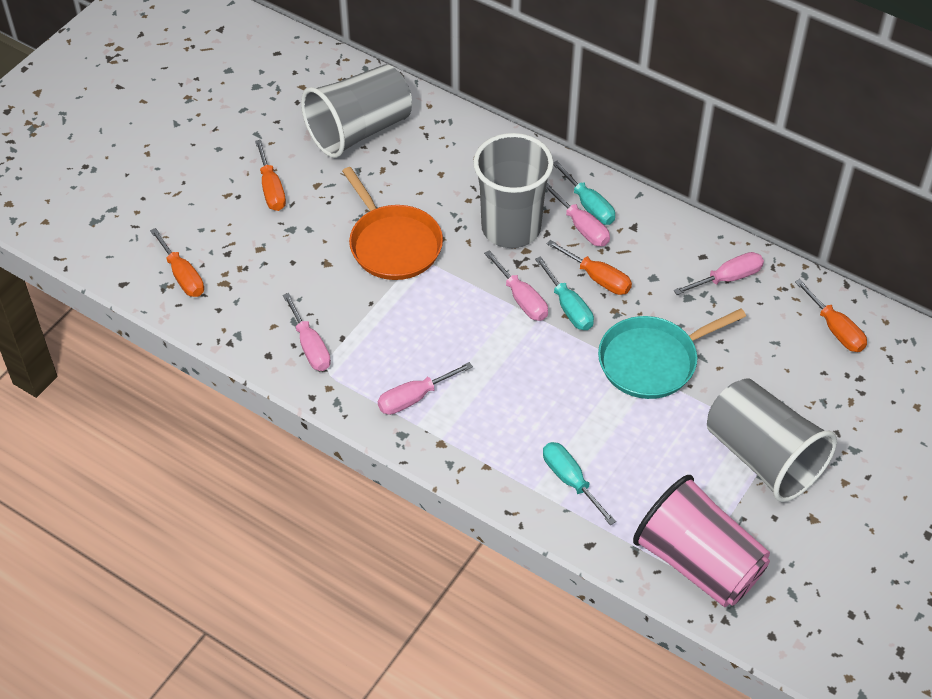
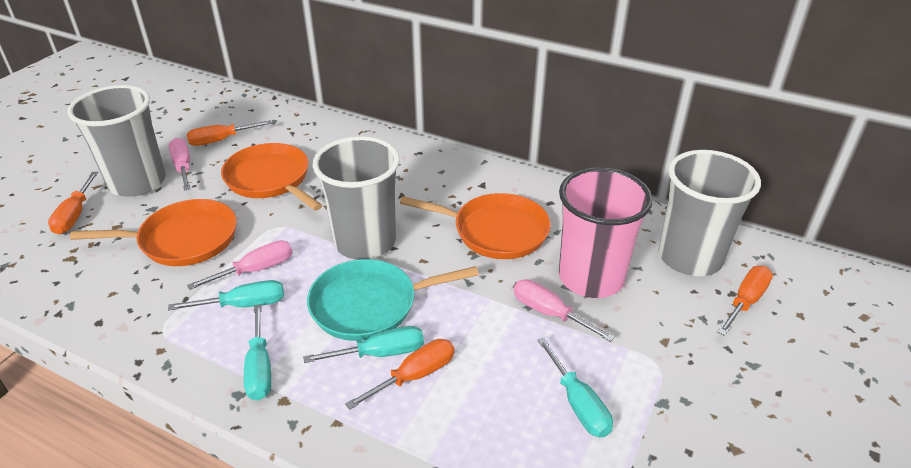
orange pan: 1 -> 3
pink screwdriver: 5 -> 3
turquoise screwdriver: 3 -> 4

